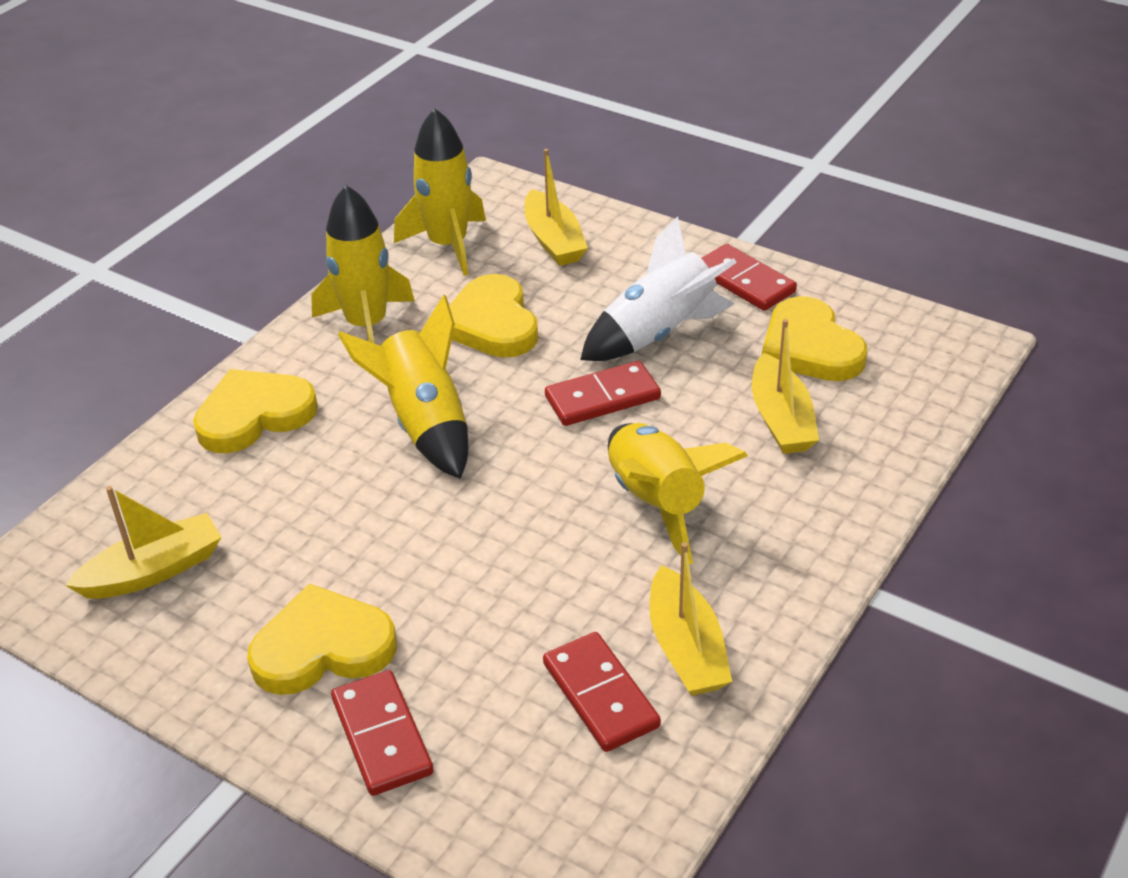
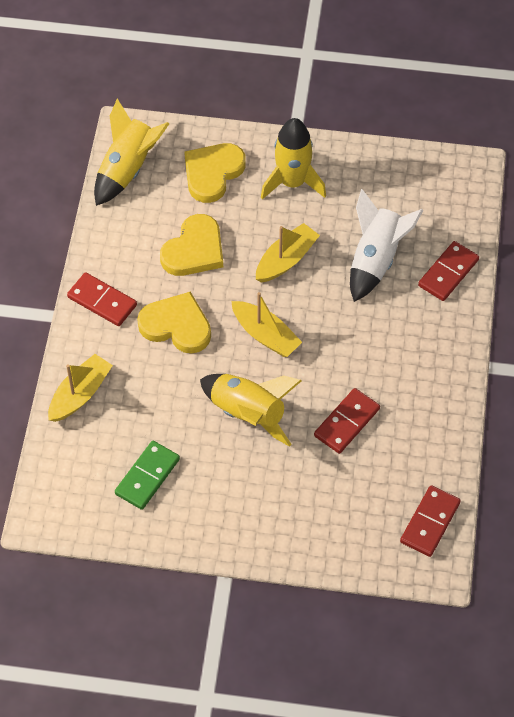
green domino: 0 -> 1
yellow boat: 4 -> 3
yellow heart: 4 -> 3
yellow rocket: 4 -> 3

